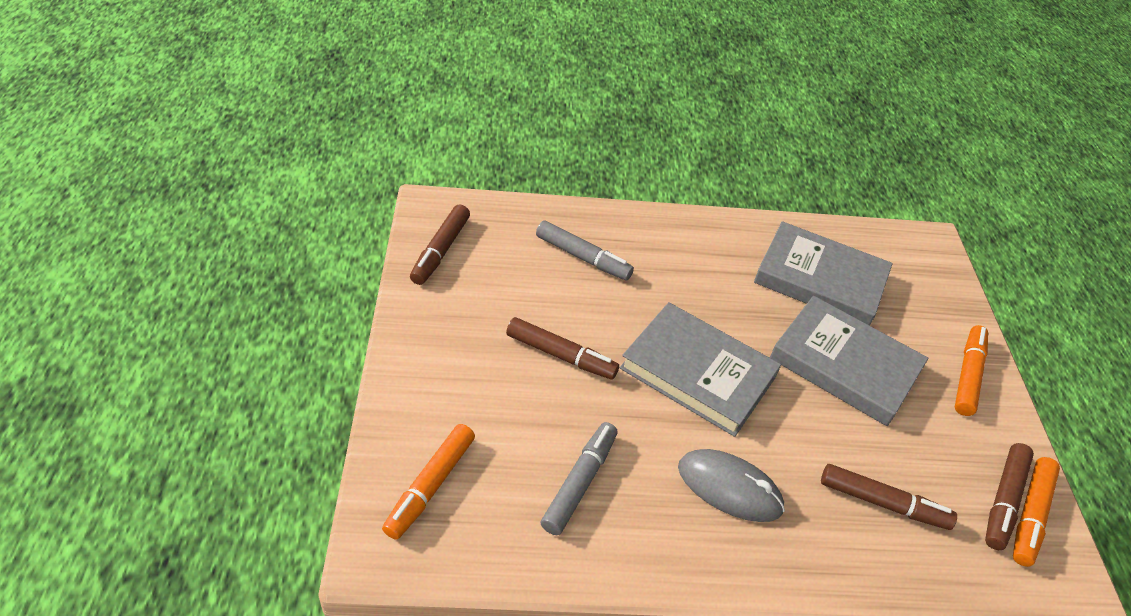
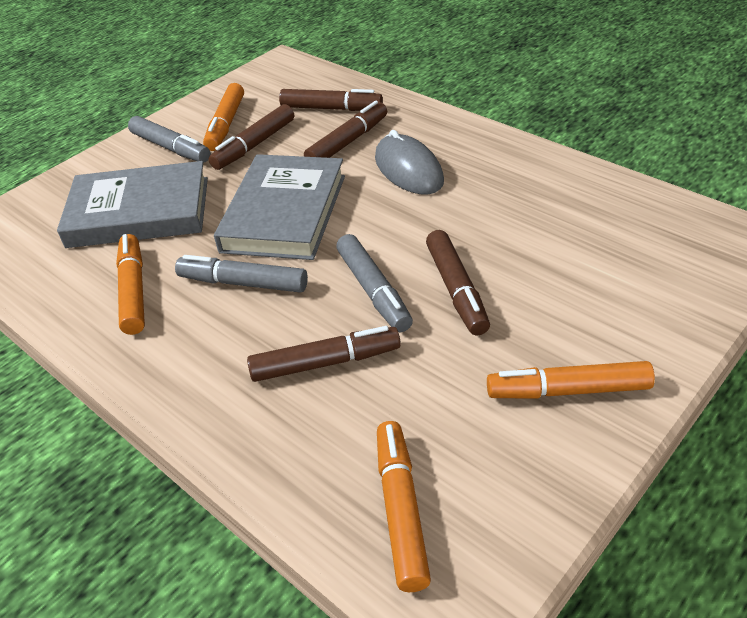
brown marker: 4 -> 5
grey book: 3 -> 2
grey marker: 2 -> 3
orange marker: 3 -> 4

